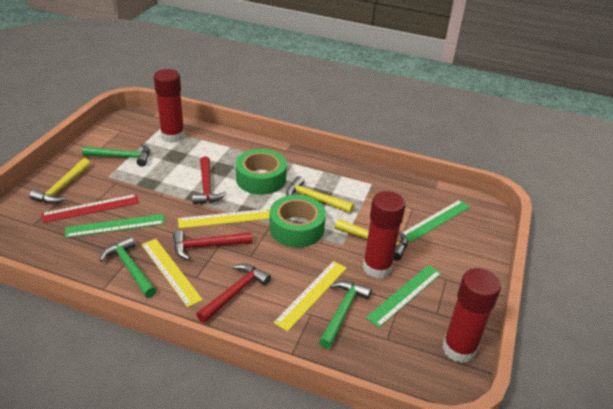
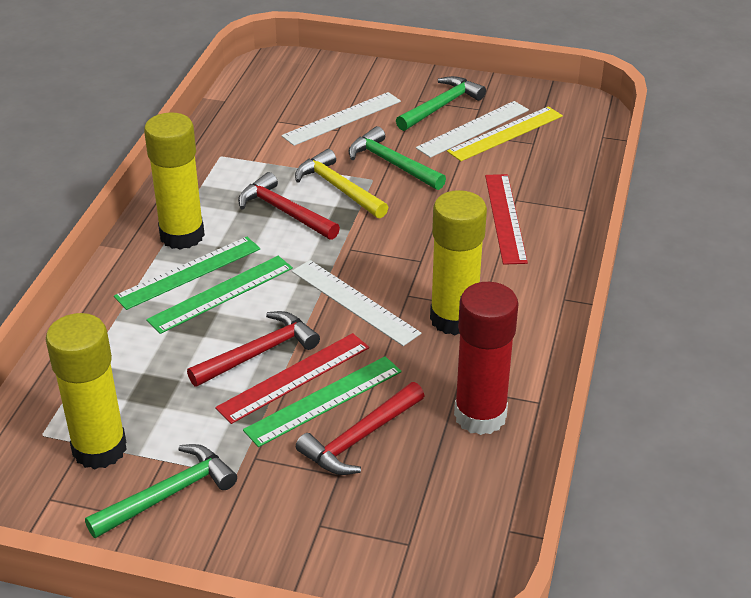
green tape: 2 -> 0
red glue stick: 3 -> 1
red ruler: 1 -> 2
white ruler: 0 -> 3
yellow glue stick: 0 -> 3
yellow hammer: 3 -> 1
yellow ruler: 3 -> 1

